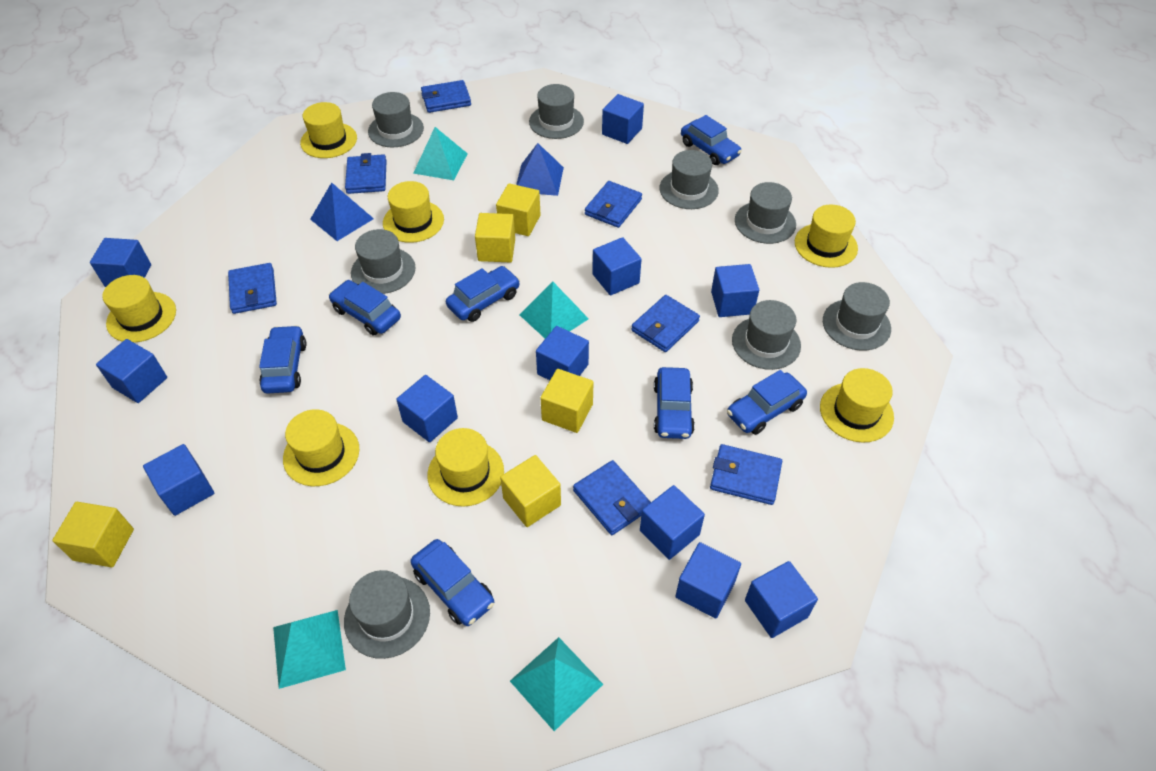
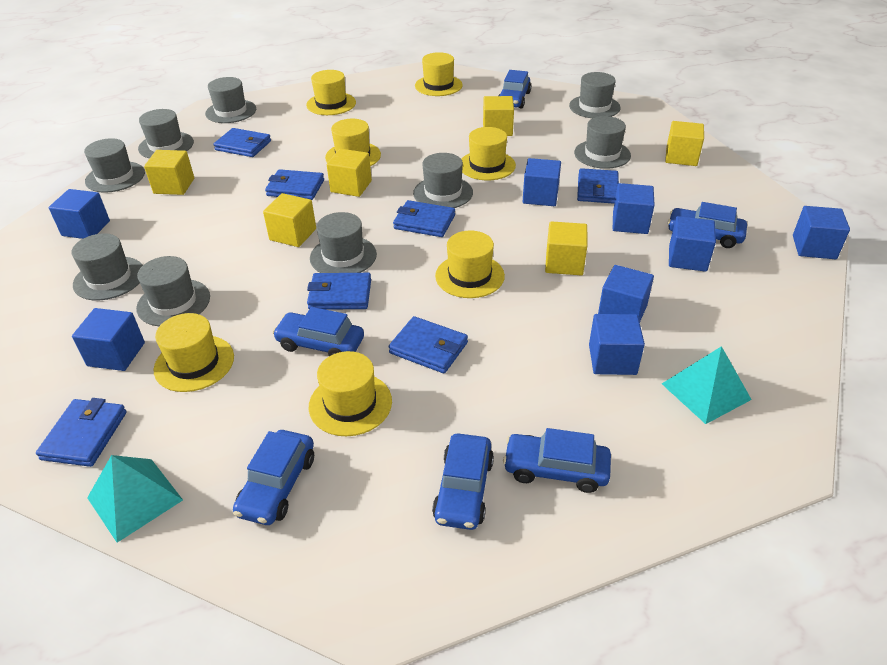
blue car: 7 -> 6
blue cube: 11 -> 8
blue pyramid: 2 -> 0
grey hat: 8 -> 9
turquoise pyramid: 4 -> 2
yellow cube: 5 -> 6

